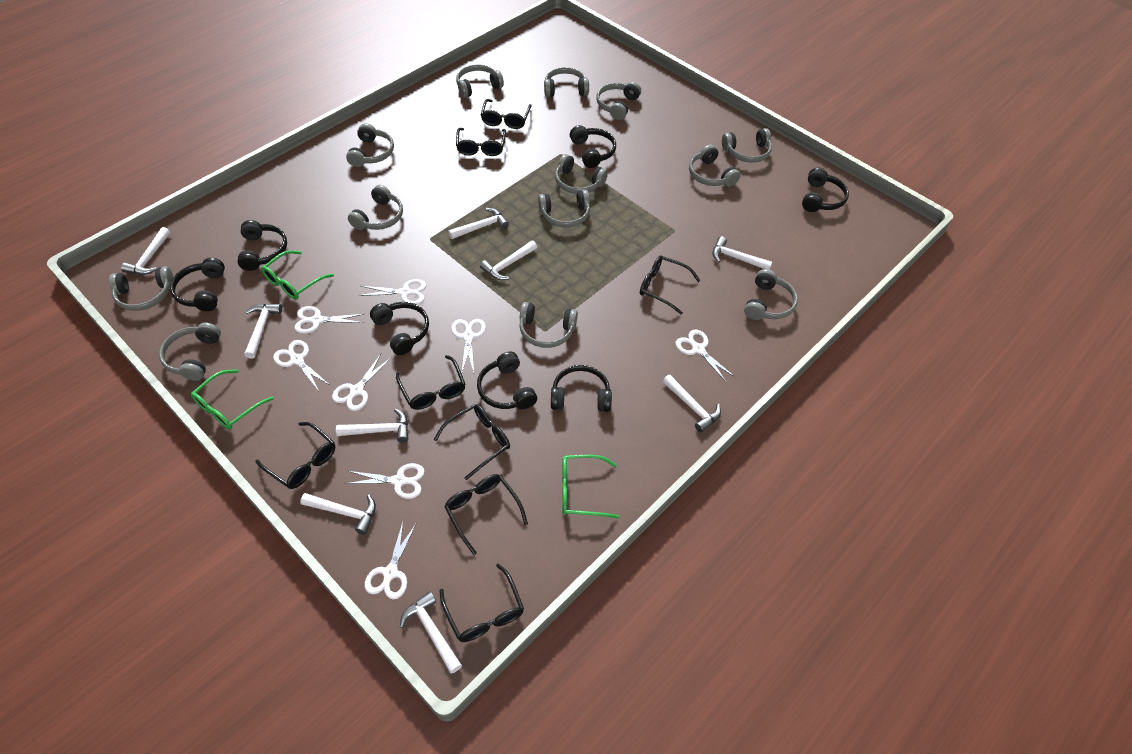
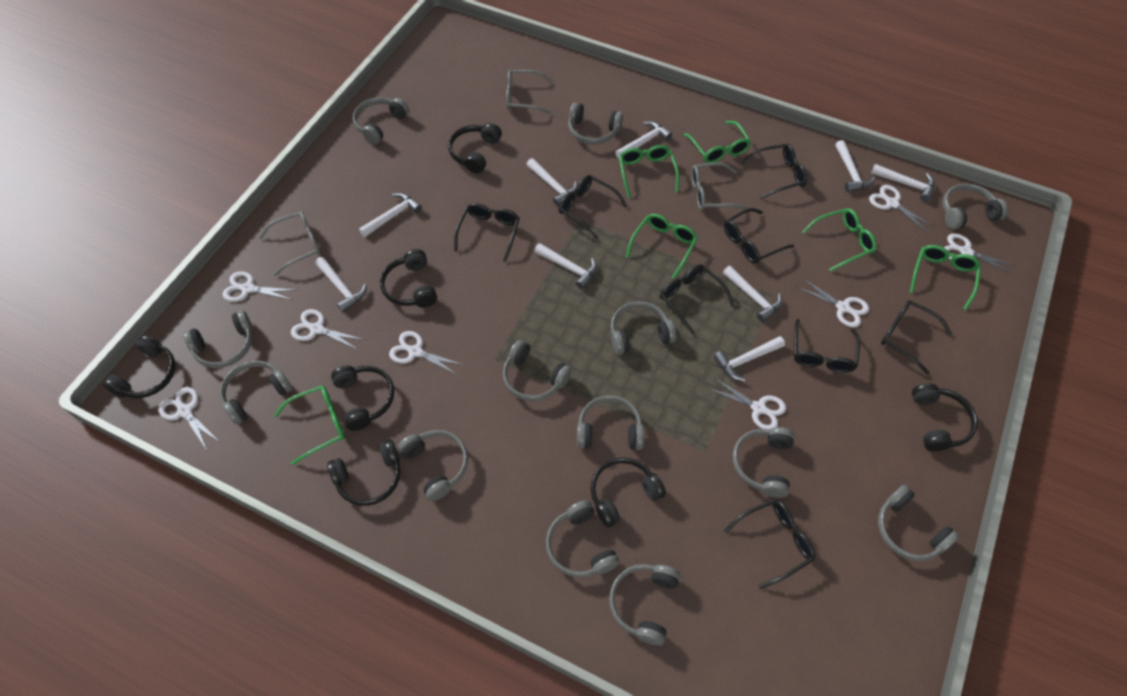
green glasses: 3 -> 6
grey glasses: 0 -> 3

